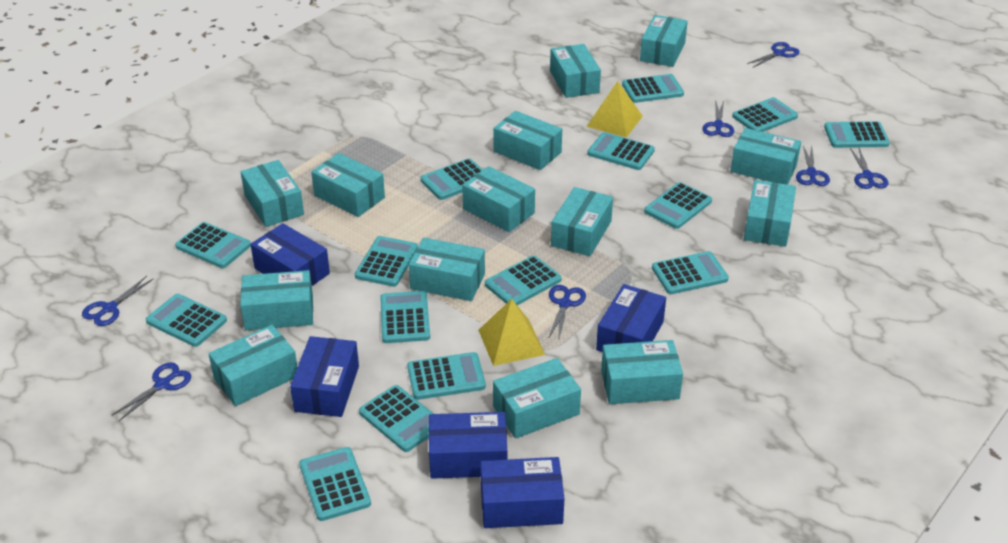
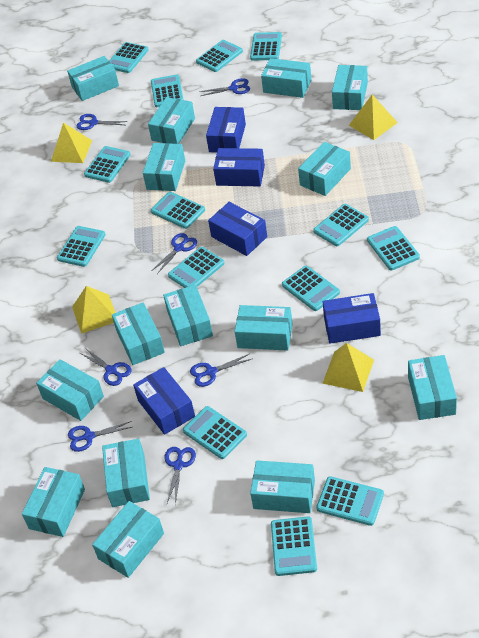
turquoise box: 14 -> 15
turquoise calculator: 15 -> 14
yellow pyramid: 2 -> 4

